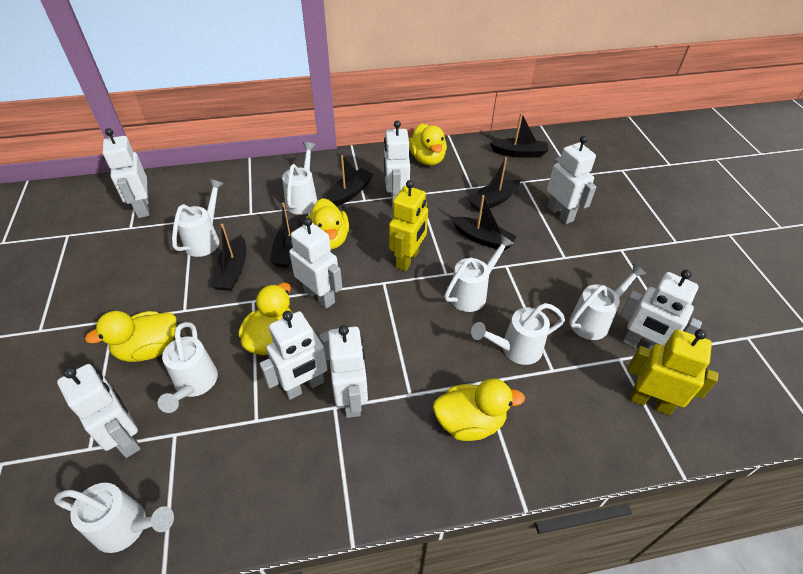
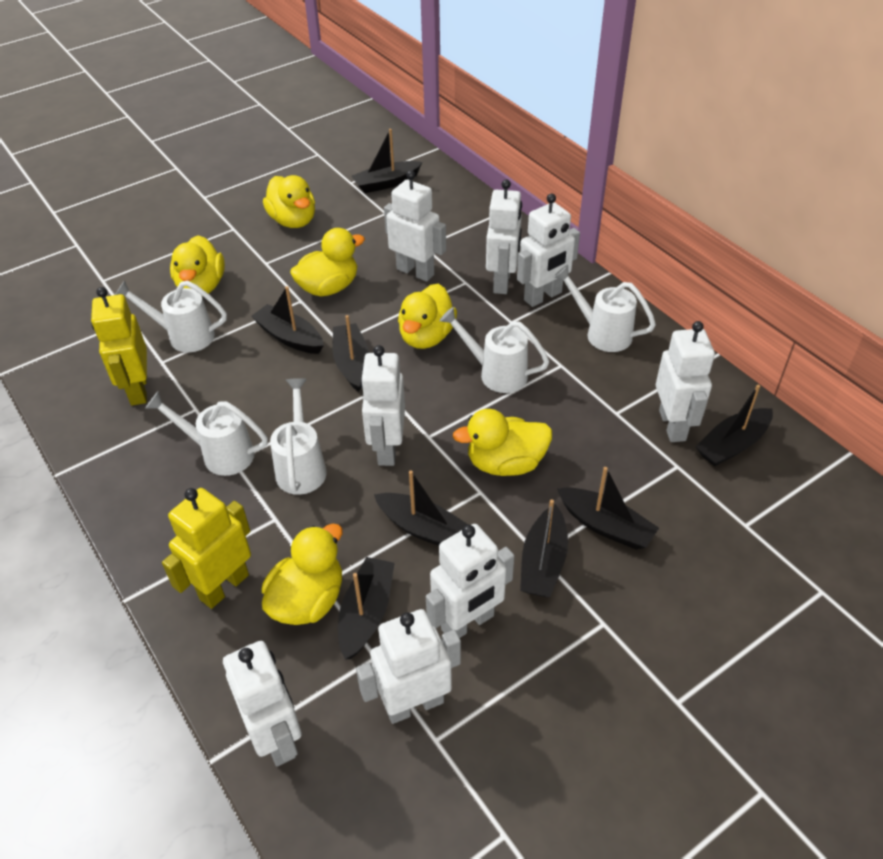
black boat: 6 -> 8
white watering can: 7 -> 5
yellow duck: 5 -> 6

